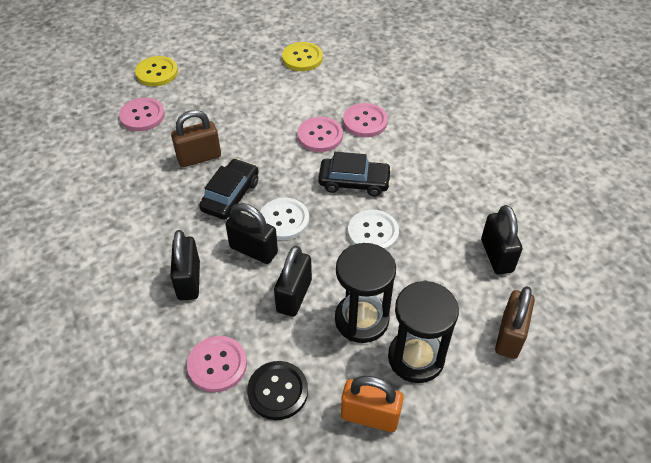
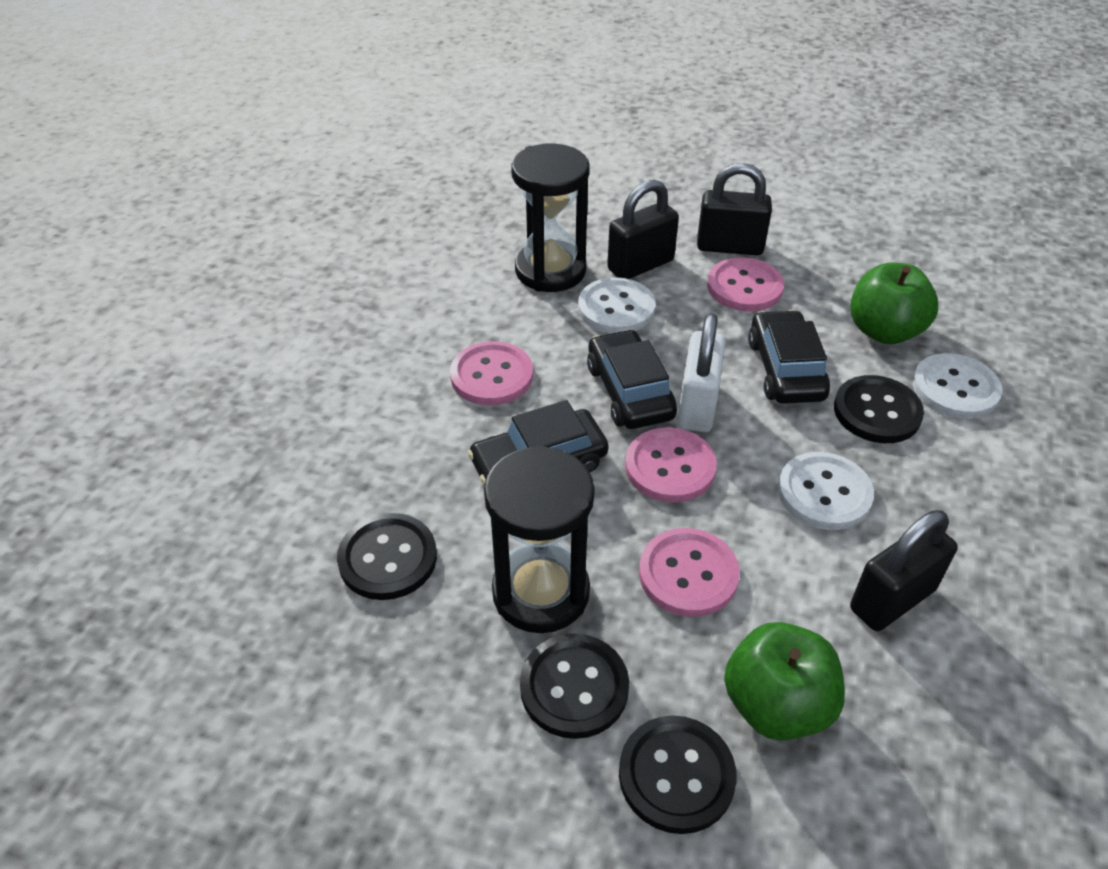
black button: 1 -> 4
black car: 2 -> 3
black padlock: 4 -> 3
brown padlock: 2 -> 0
green apple: 0 -> 2
orange padlock: 1 -> 0
white button: 2 -> 3
white padlock: 0 -> 1
yellow button: 2 -> 0

